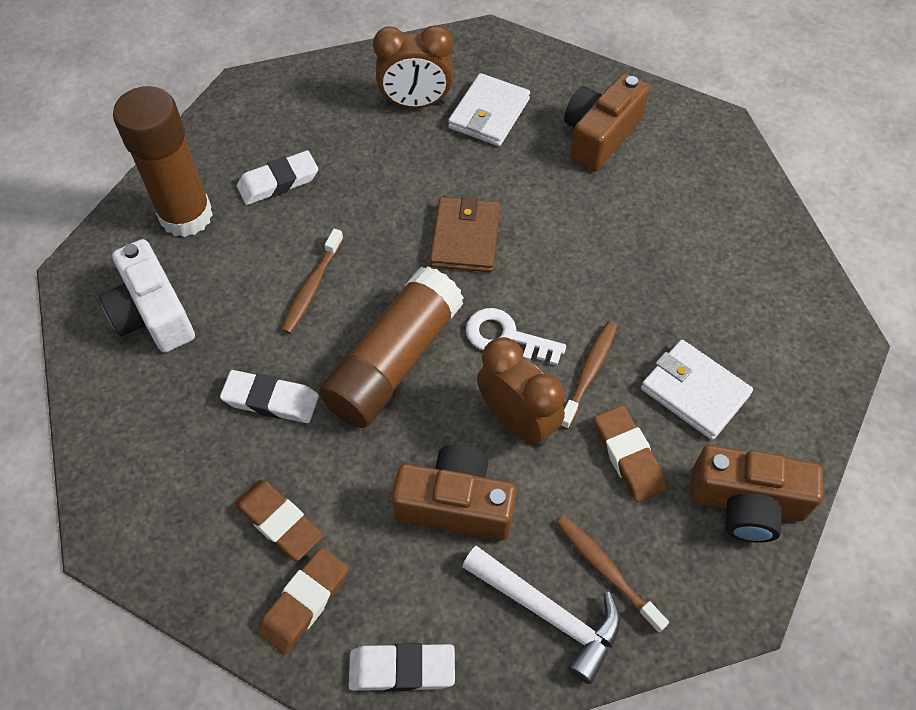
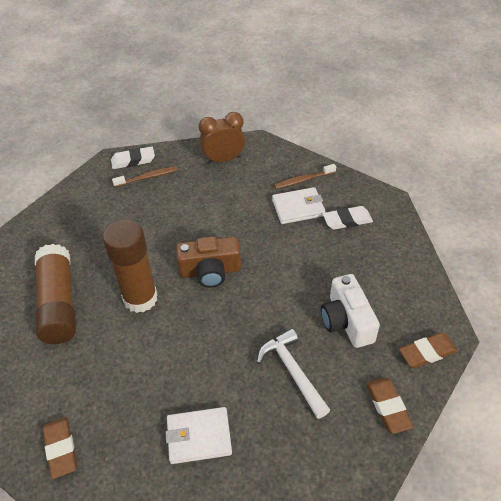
brown camera: 3 -> 1
brown clock: 2 -> 1
brown toothbrush: 3 -> 2
brown wallet: 1 -> 0
white eraser: 3 -> 2
white key: 1 -> 0

